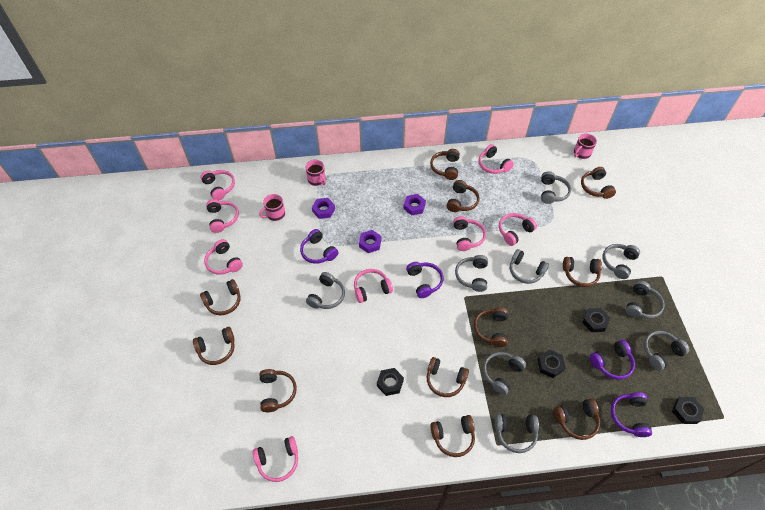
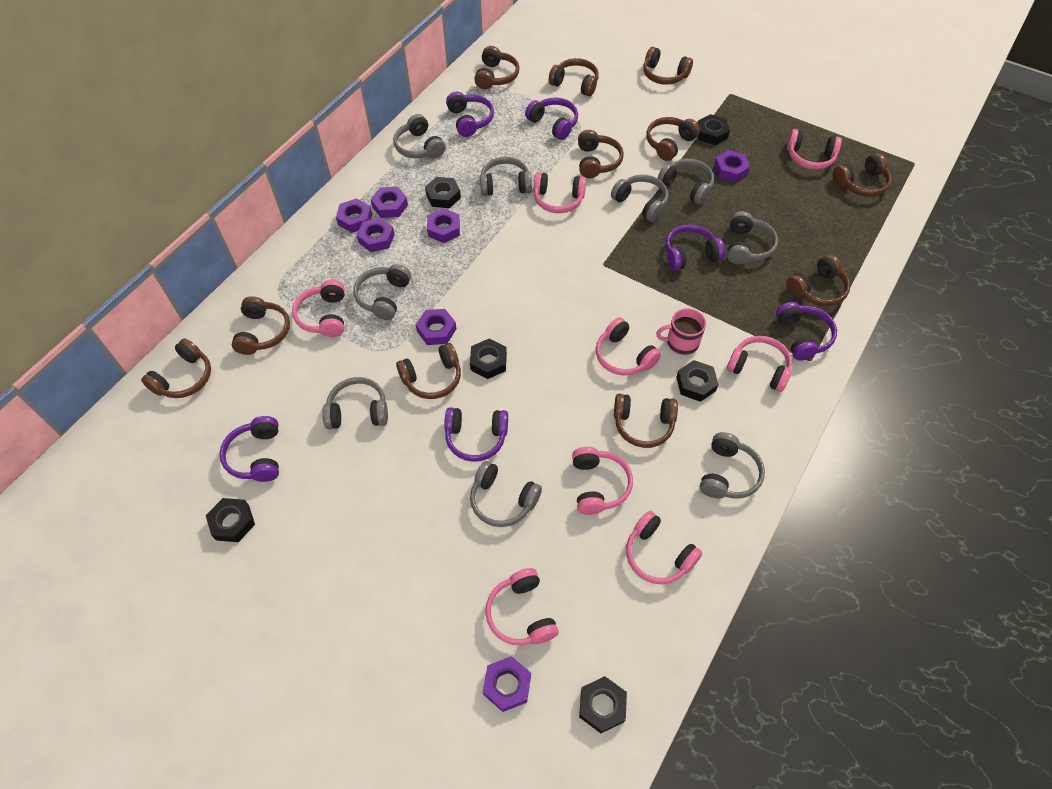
black nut: 4 -> 6
pink mug: 3 -> 1
purple headphones: 4 -> 6
purple nut: 3 -> 7

